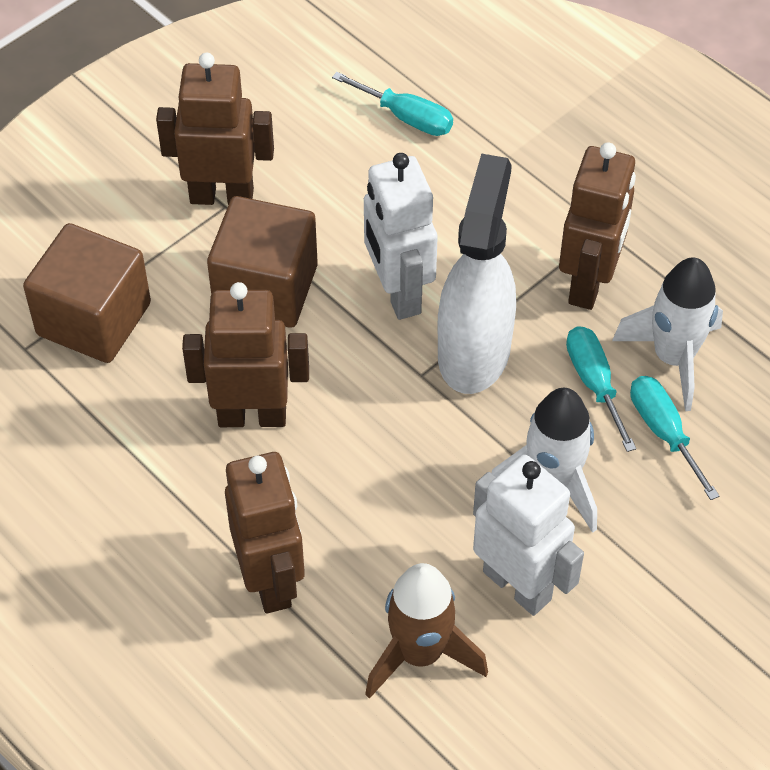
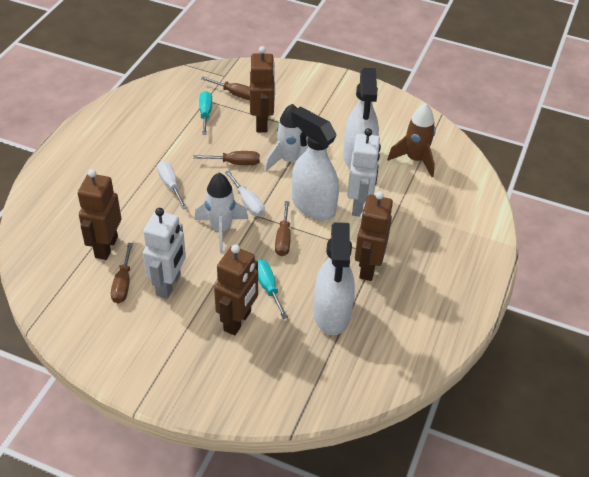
brown cube: 2 -> 0
brown screwdriver: 0 -> 4
turquoise screwdriver: 3 -> 2
white screwdriver: 0 -> 2
white spray bottle: 1 -> 3

